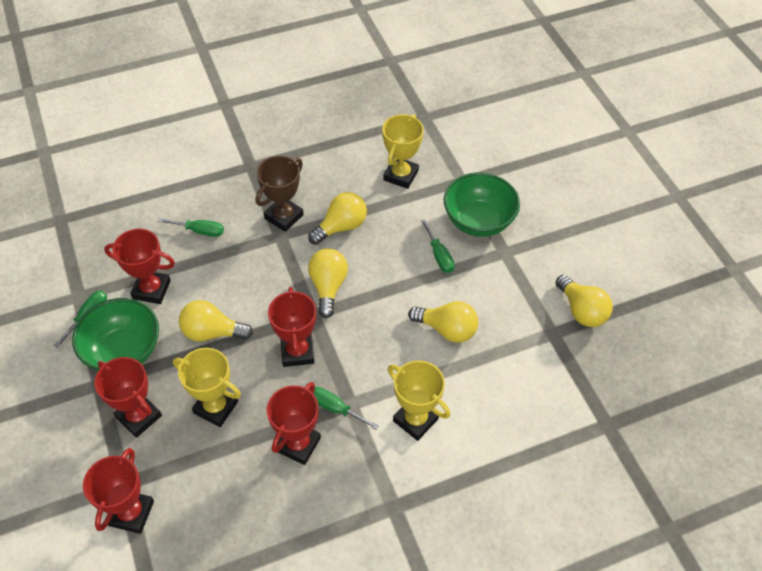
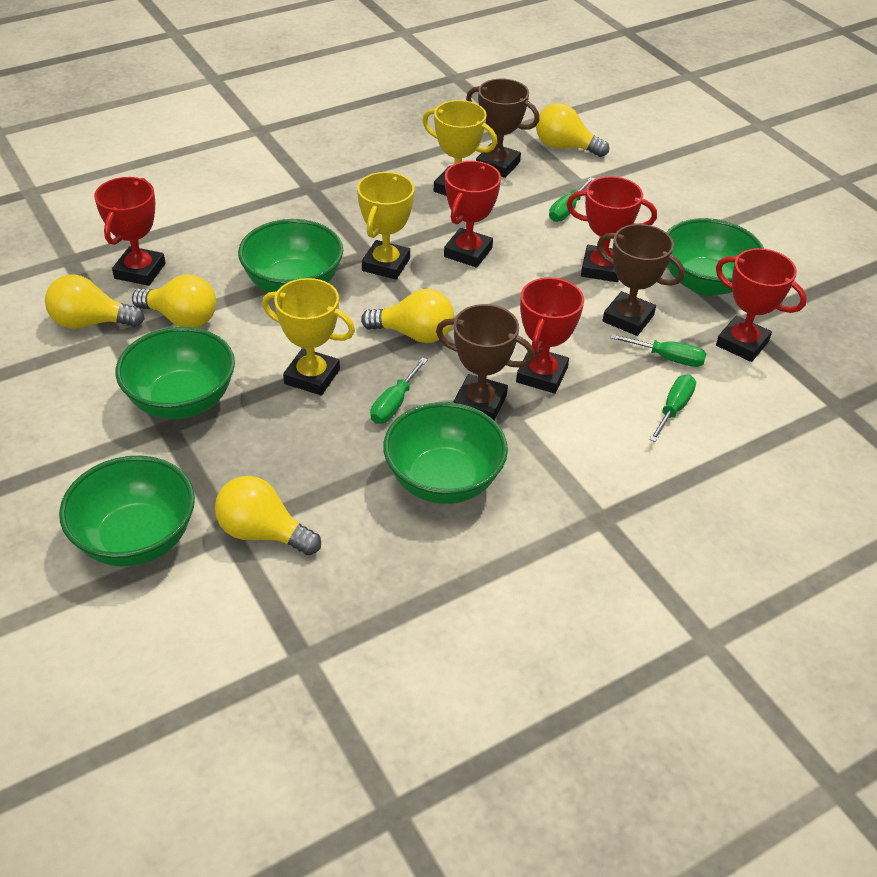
brown trophy: 1 -> 3
green bowl: 2 -> 5

